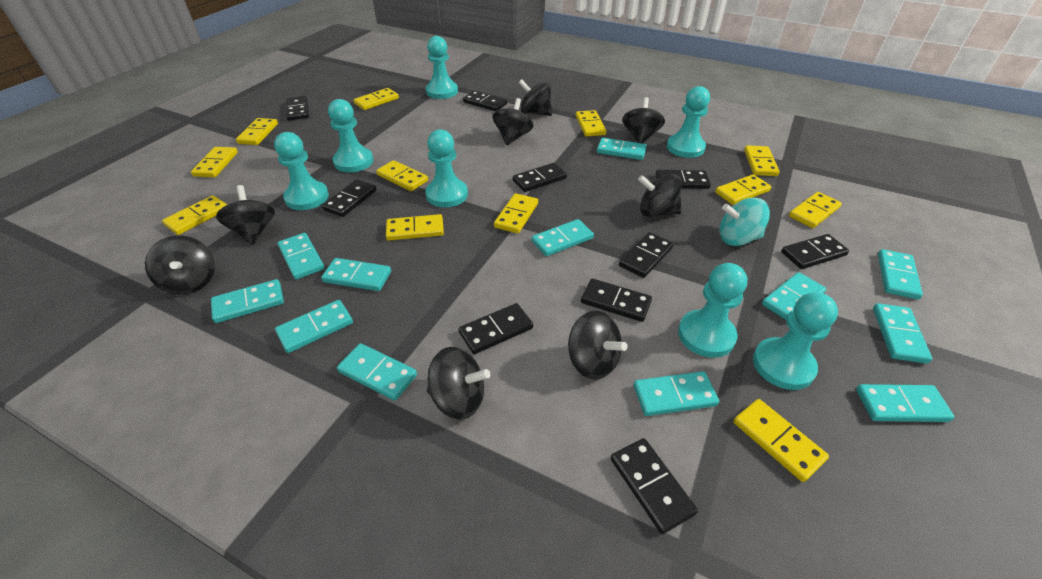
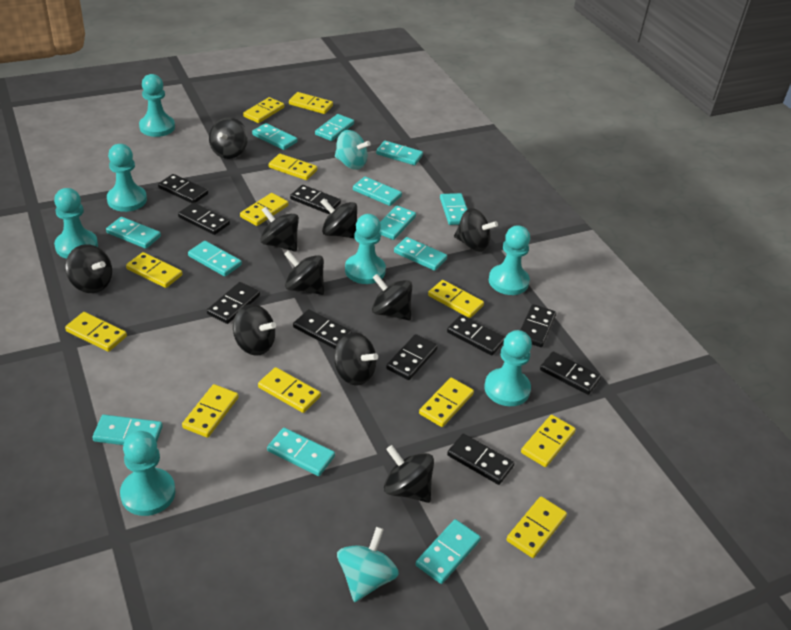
black spinning top: 8 -> 10
turquoise spinning top: 1 -> 2

